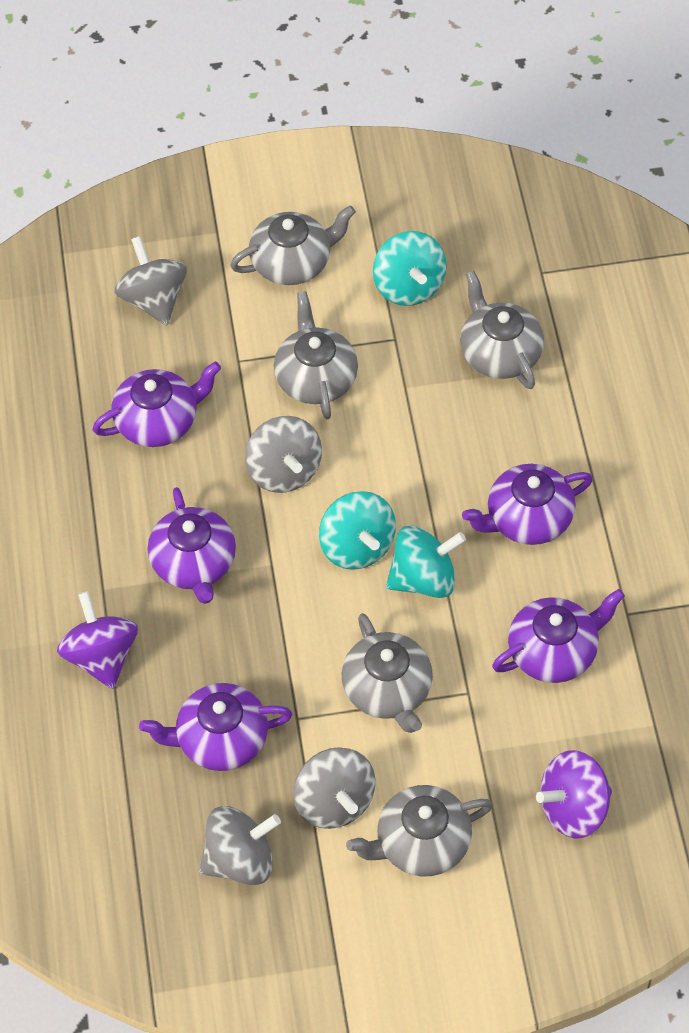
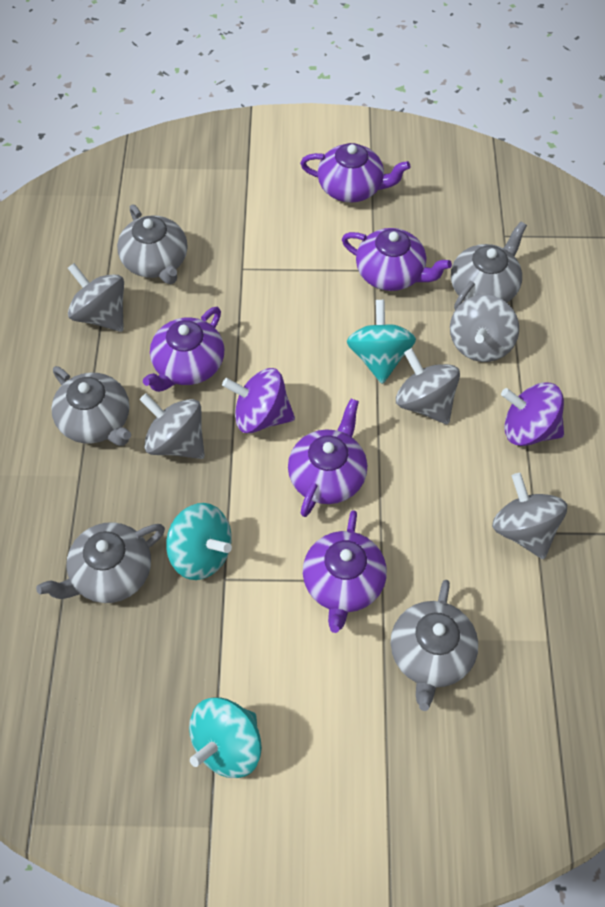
grey spinning top: 4 -> 5

